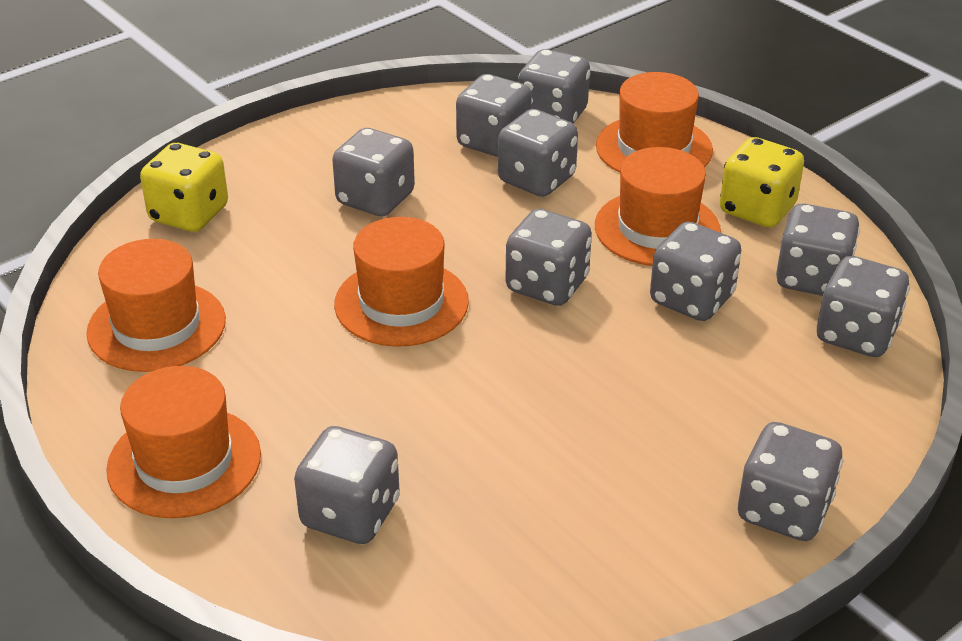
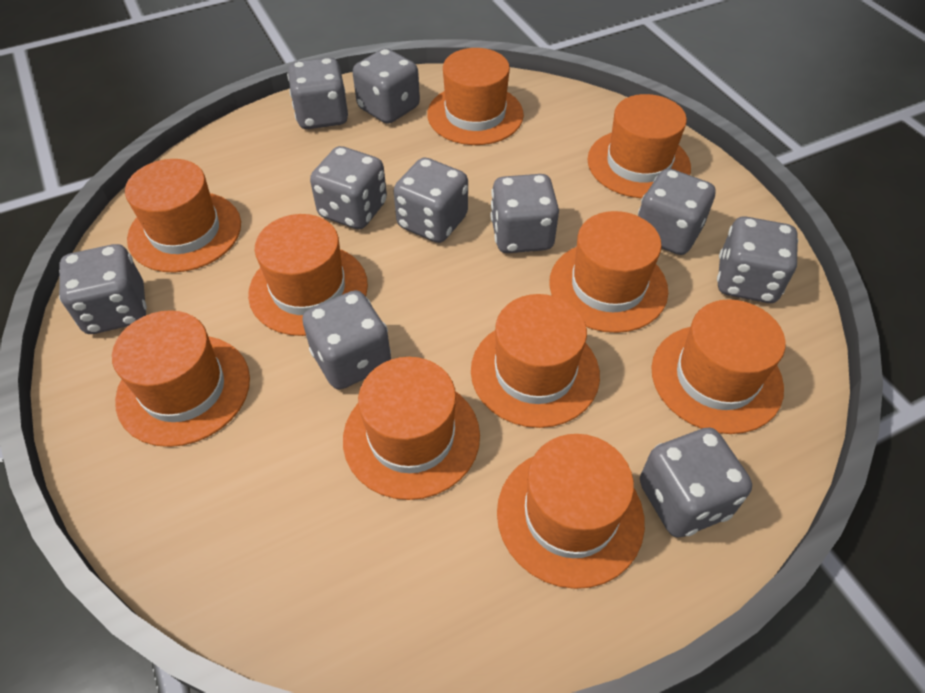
orange hat: 5 -> 10
yellow dice: 2 -> 0

